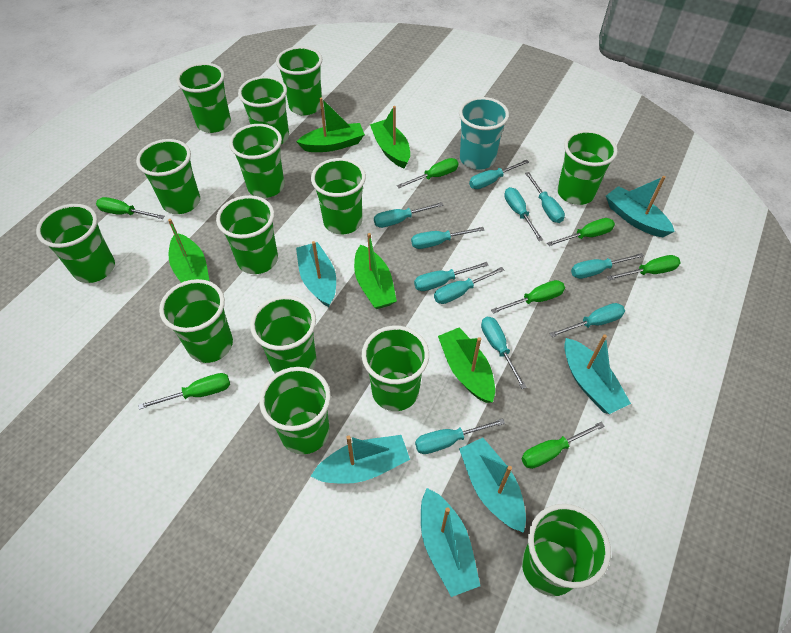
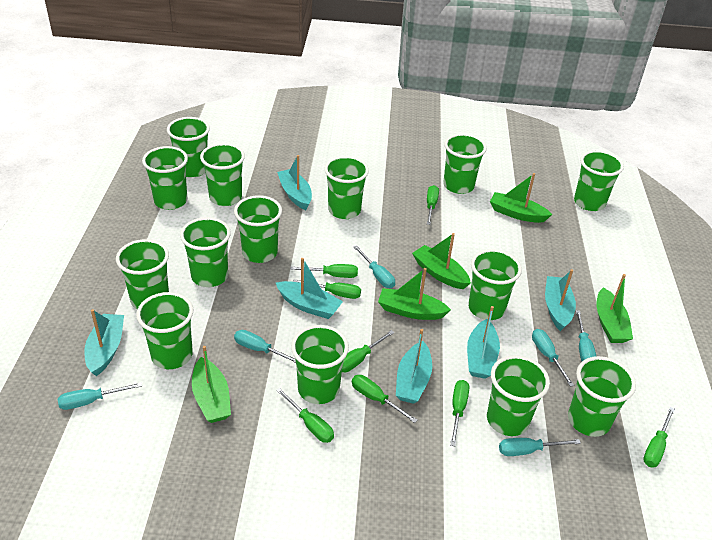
green screwdriver: 7 -> 8
turquoise cup: 1 -> 0
turquoise screwdriver: 11 -> 6

